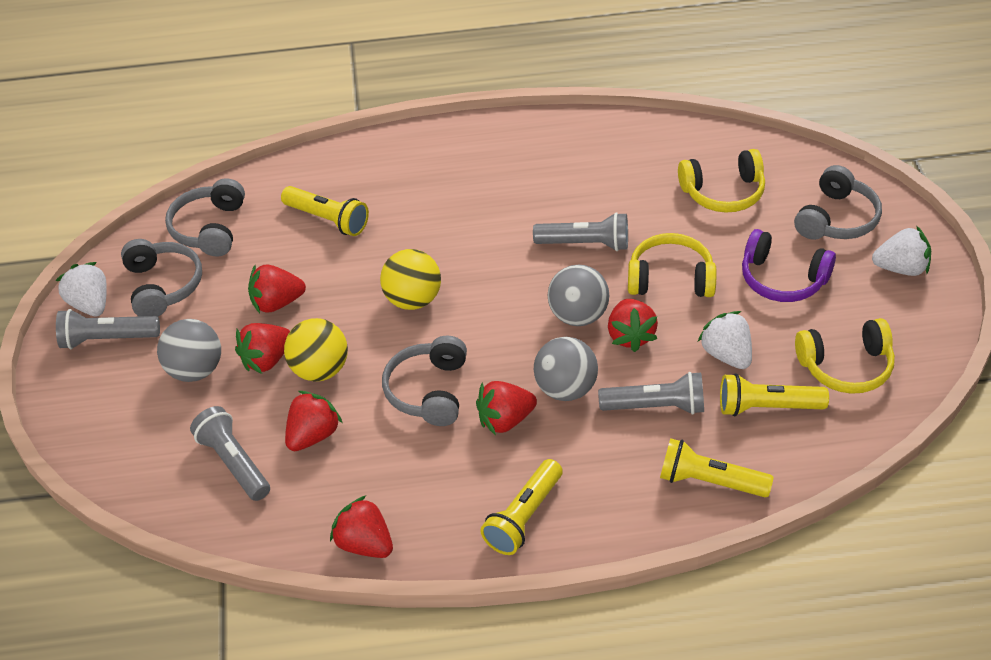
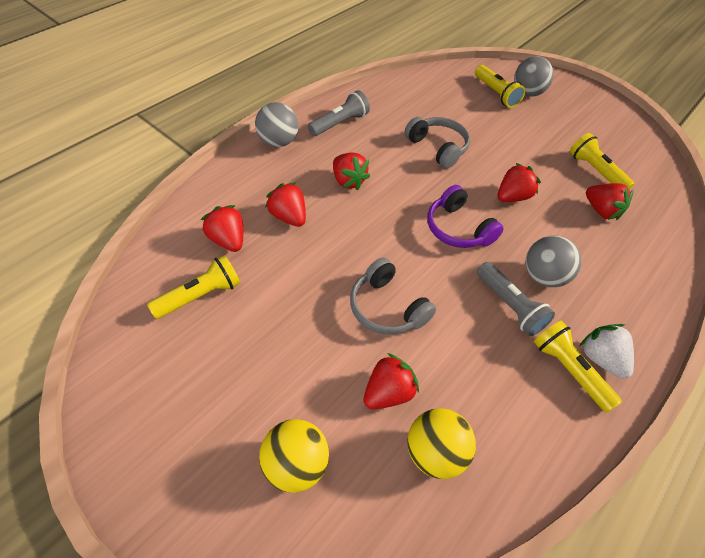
grey flashlight: 4 -> 2
grey headphones: 4 -> 2
white strawberry: 3 -> 1
yellow headphones: 3 -> 0

